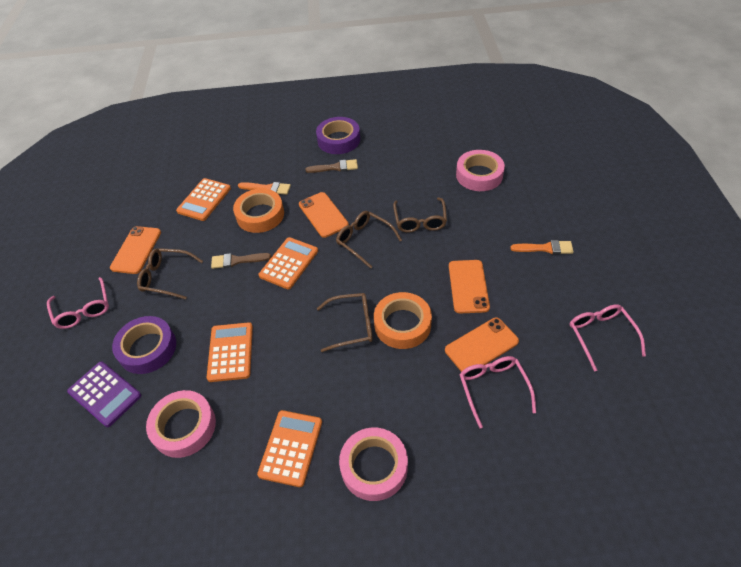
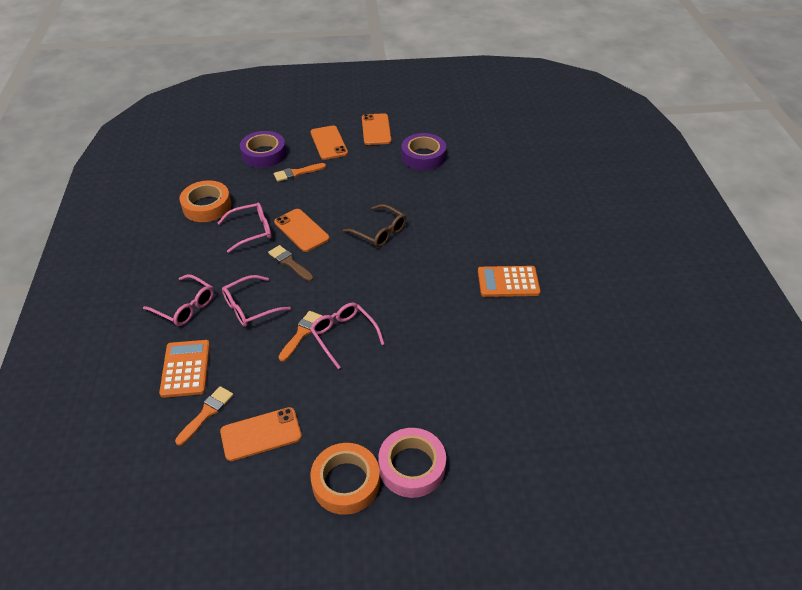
brown brush: 2 -> 1
brown glasses: 4 -> 1
orange brush: 2 -> 3
orange calculator: 4 -> 2
pink glasses: 3 -> 4
pink tape: 3 -> 1
purple calculator: 1 -> 0

